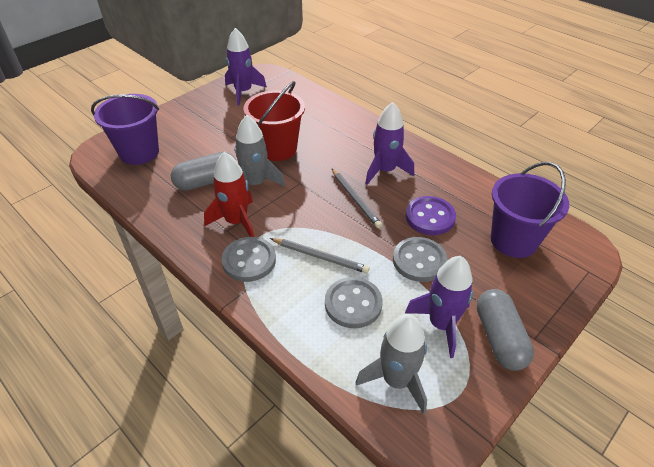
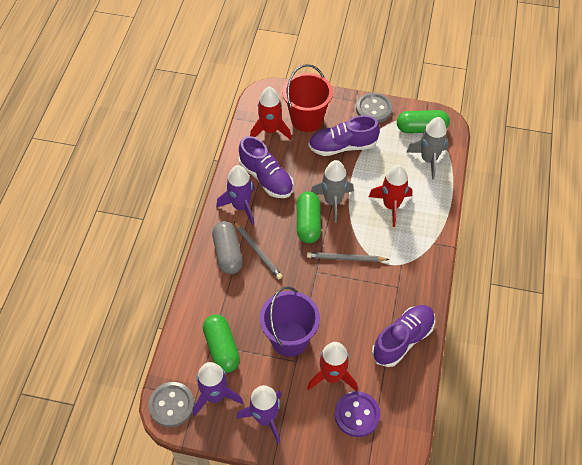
green capsule: 0 -> 3
grey button: 3 -> 2
grey capsule: 2 -> 1
purple bucket: 2 -> 1
purple shoe: 0 -> 3
red rocket: 1 -> 3

